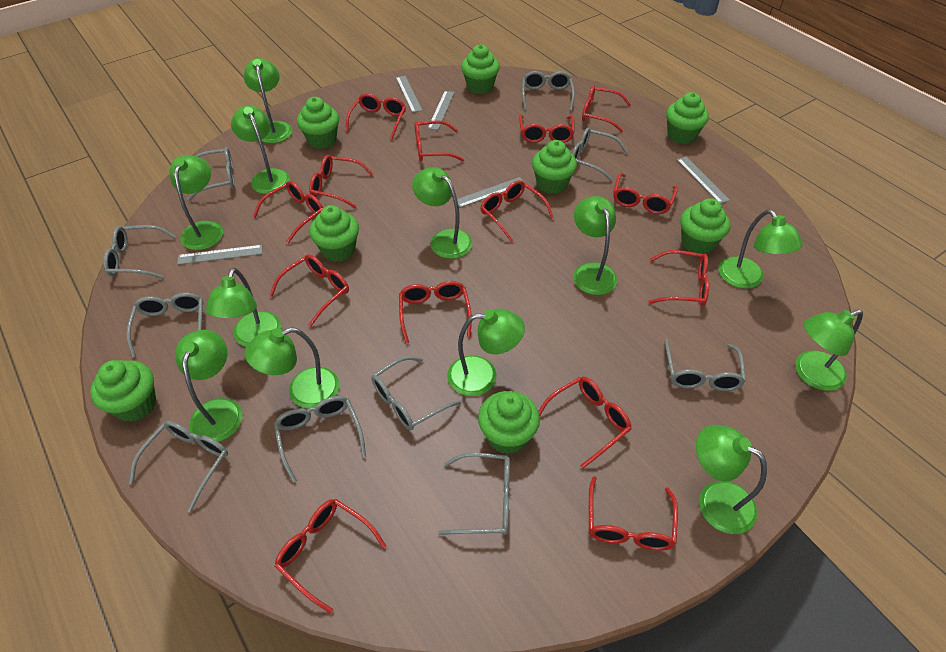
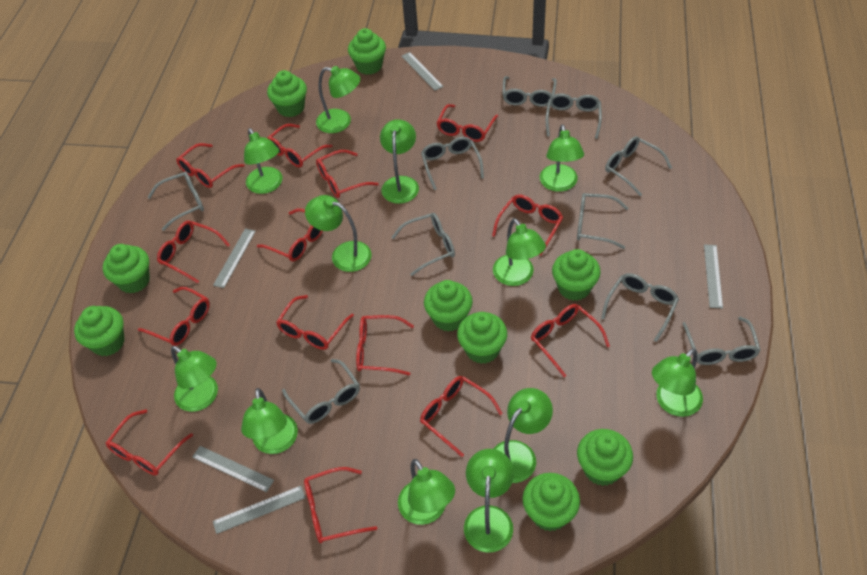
green cupcake: 8 -> 9

